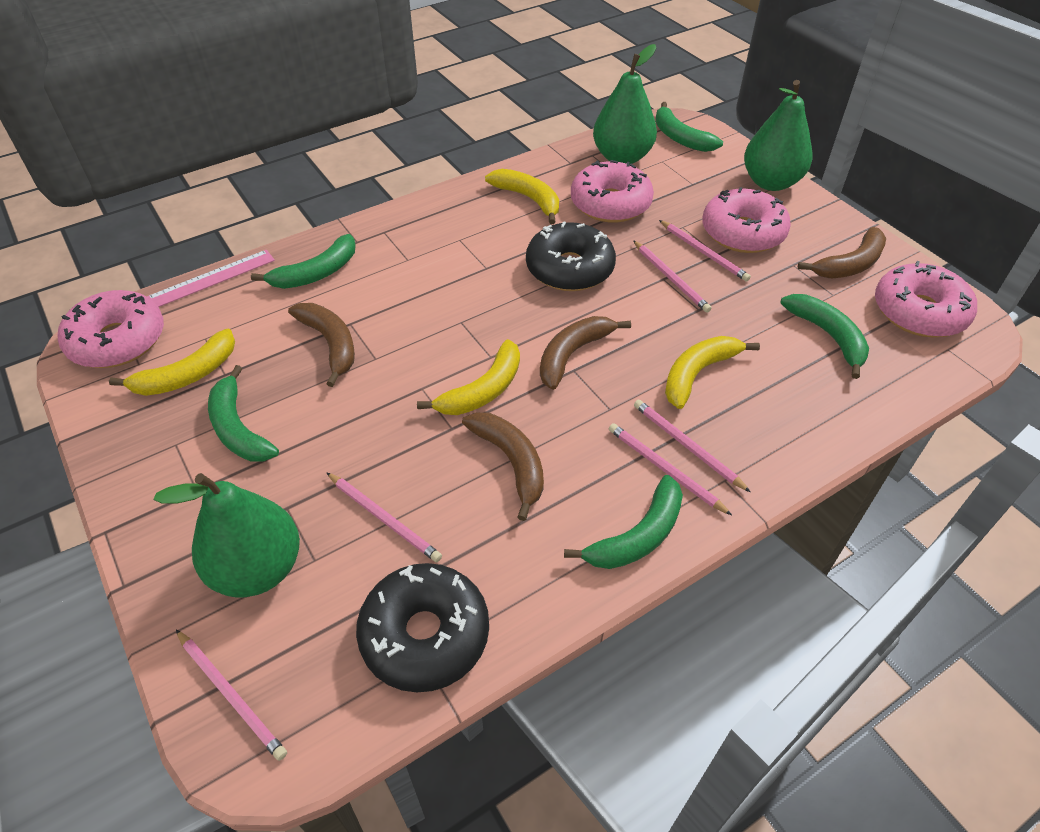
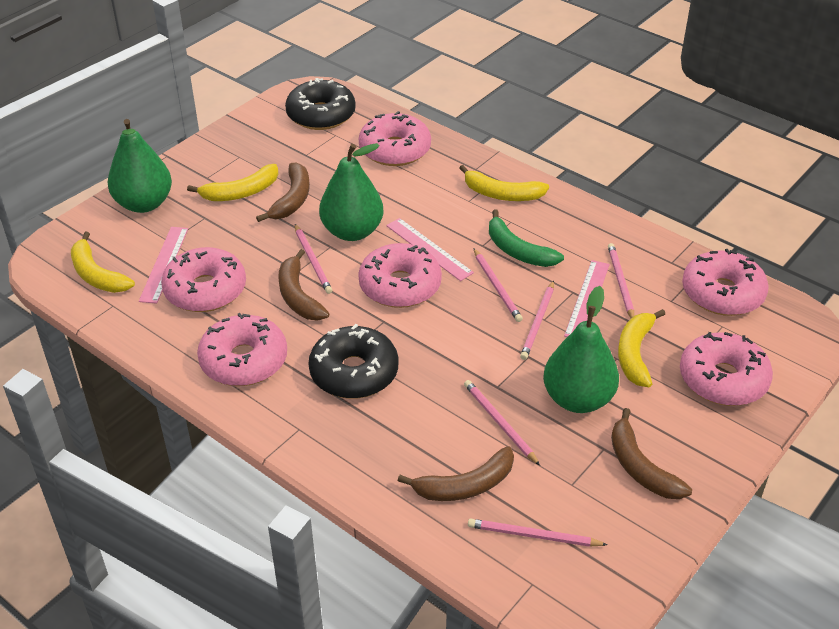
green banana: 5 -> 1
pink donut: 4 -> 6
pink ruler: 1 -> 3

